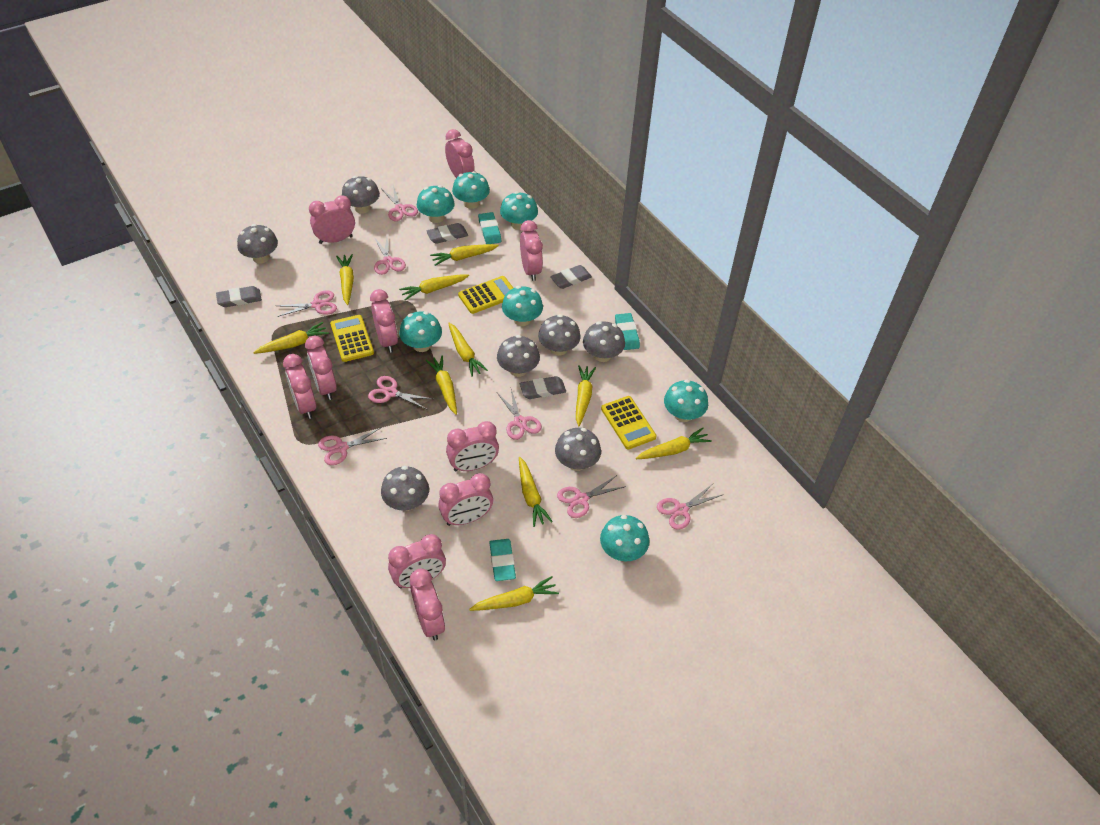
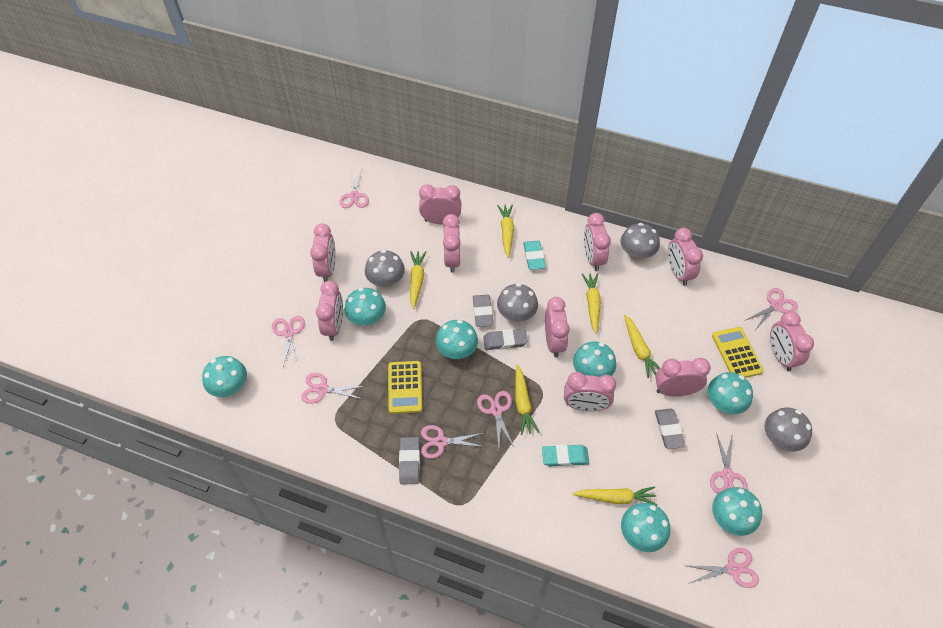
grey mushroom: 7 -> 4
turquoise eraser: 3 -> 2
yellow calculator: 3 -> 2
yellow carrot: 10 -> 6

